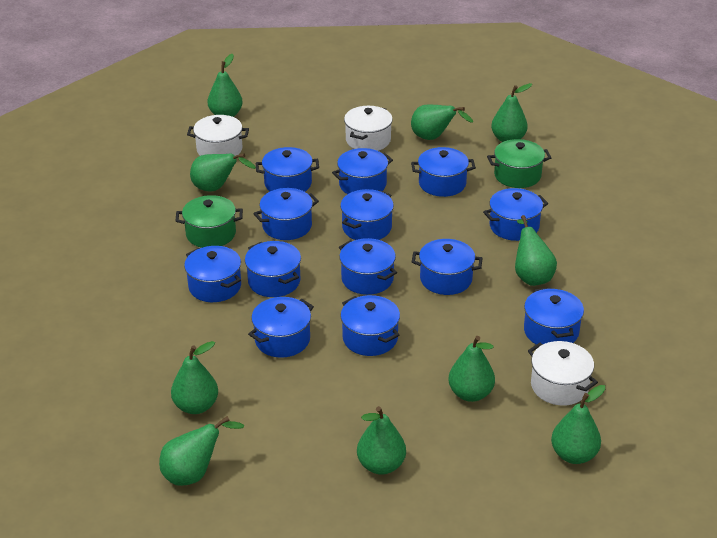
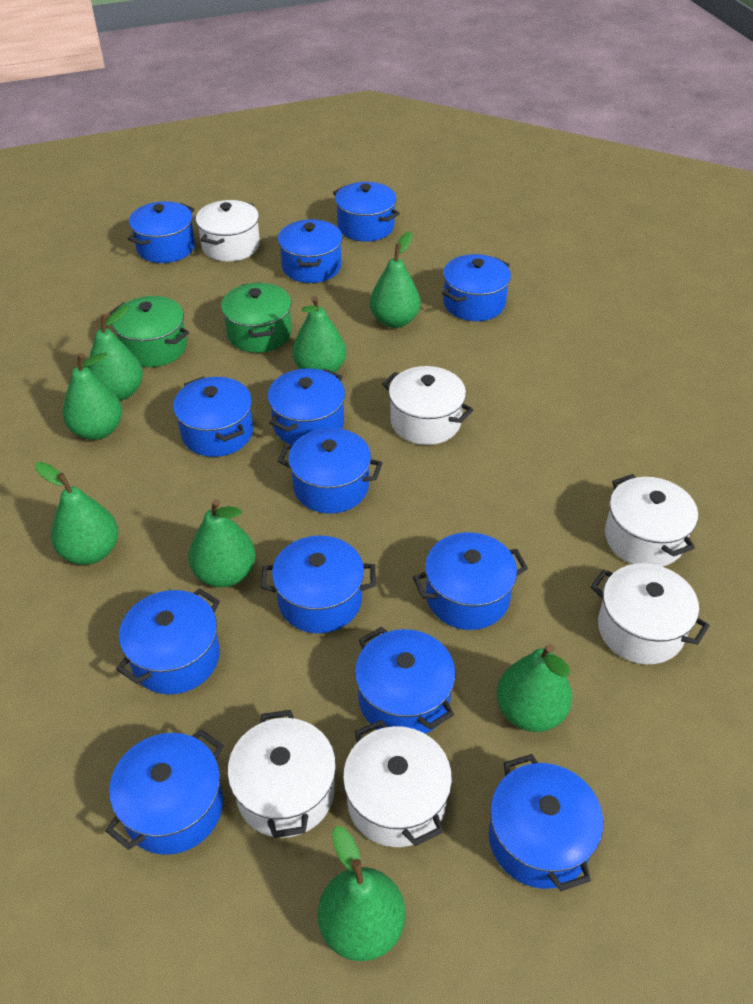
green pear: 10 -> 8
white pot: 3 -> 6

